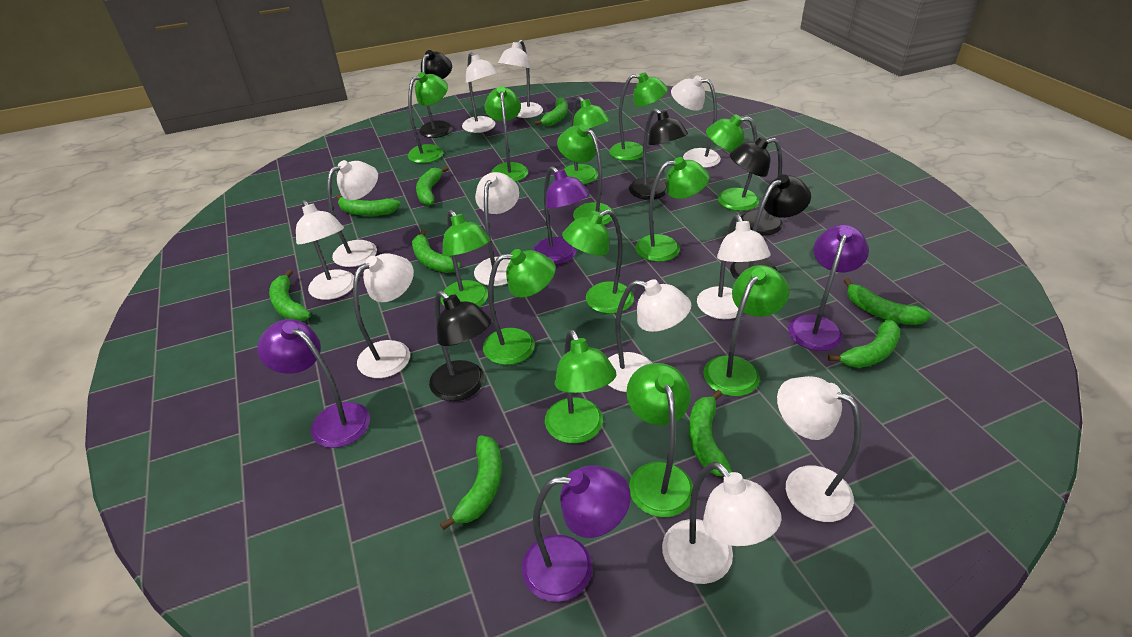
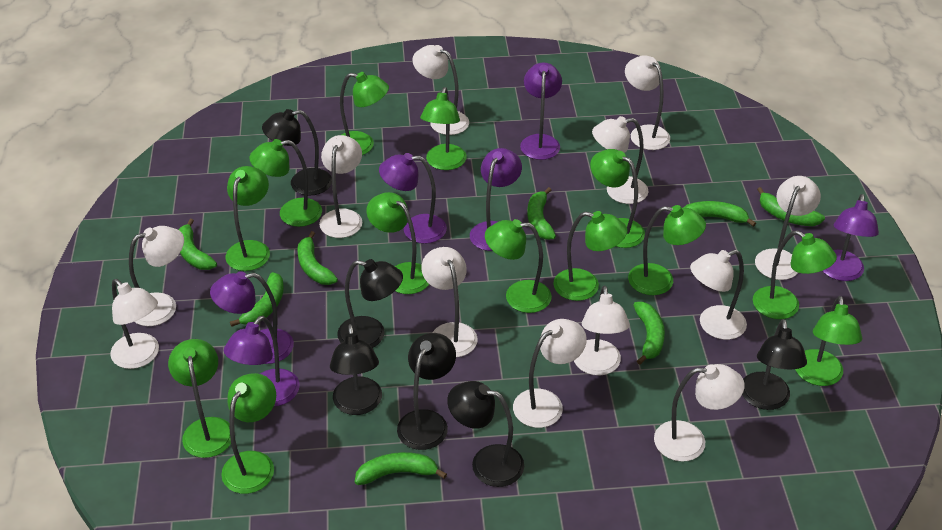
black lamp: 5 -> 6
green banana: 9 -> 8
purple lamp: 4 -> 6
white lamp: 11 -> 12

